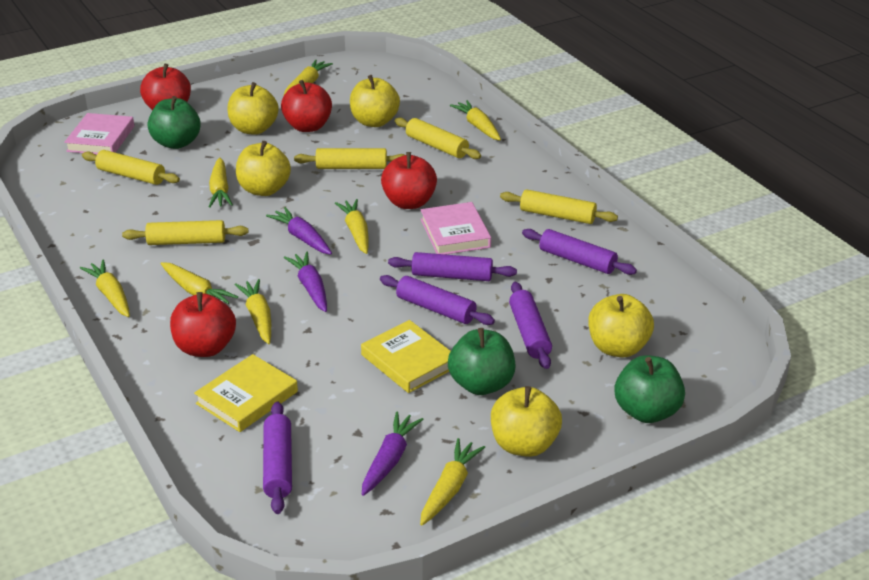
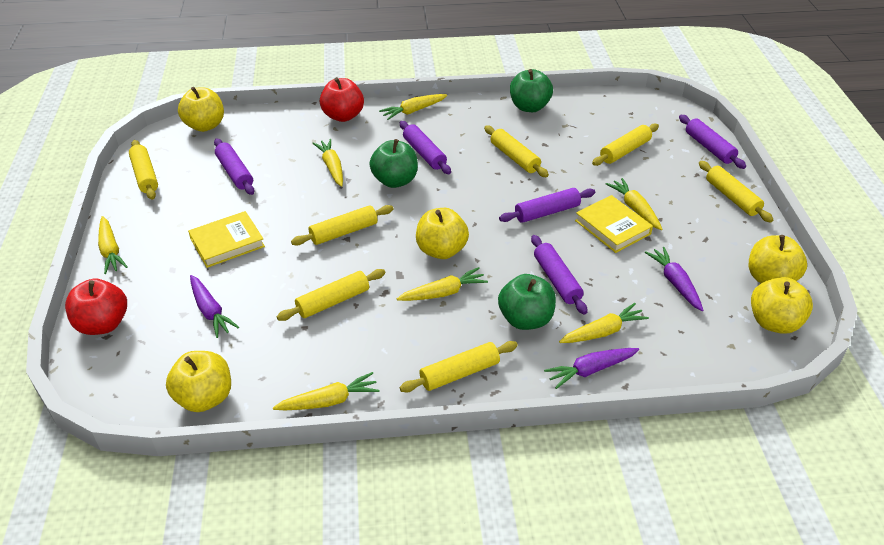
pink book: 2 -> 0
red apple: 4 -> 2
yellow carrot: 8 -> 7
yellow rolling pin: 5 -> 7

